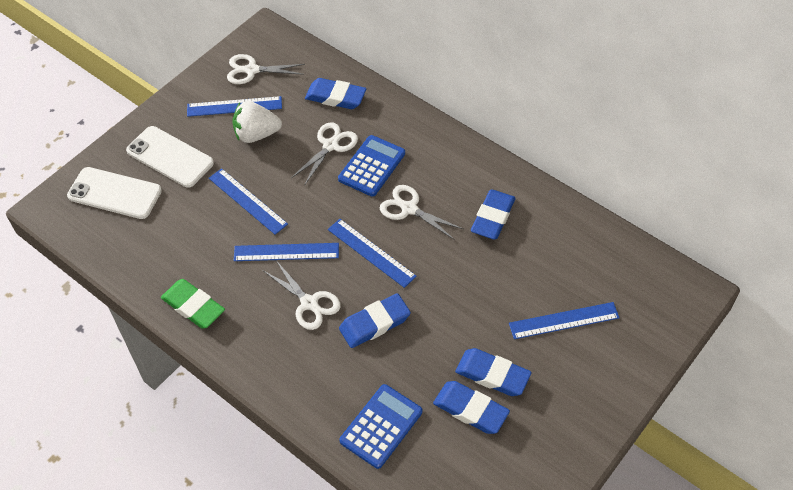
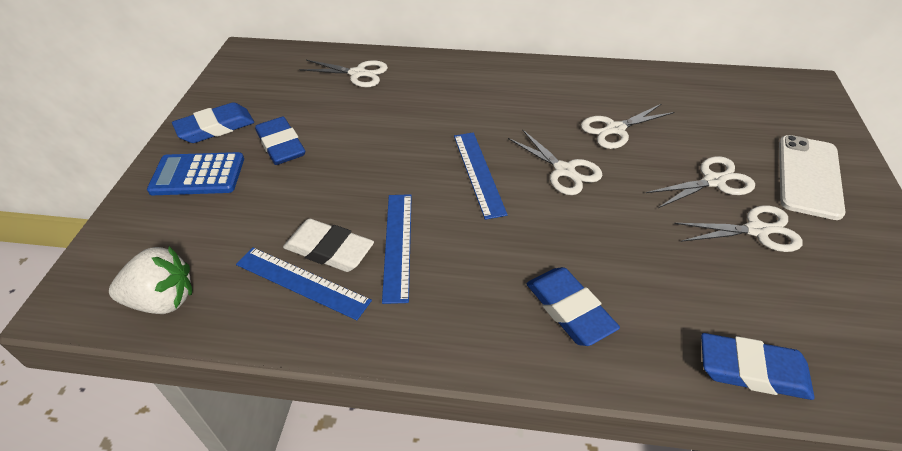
blue calculator: 2 -> 1
blue eraser: 5 -> 4
blue ruler: 5 -> 3
green eraser: 1 -> 0
white eraser: 0 -> 1
white phone: 2 -> 1
white scissors: 4 -> 5

